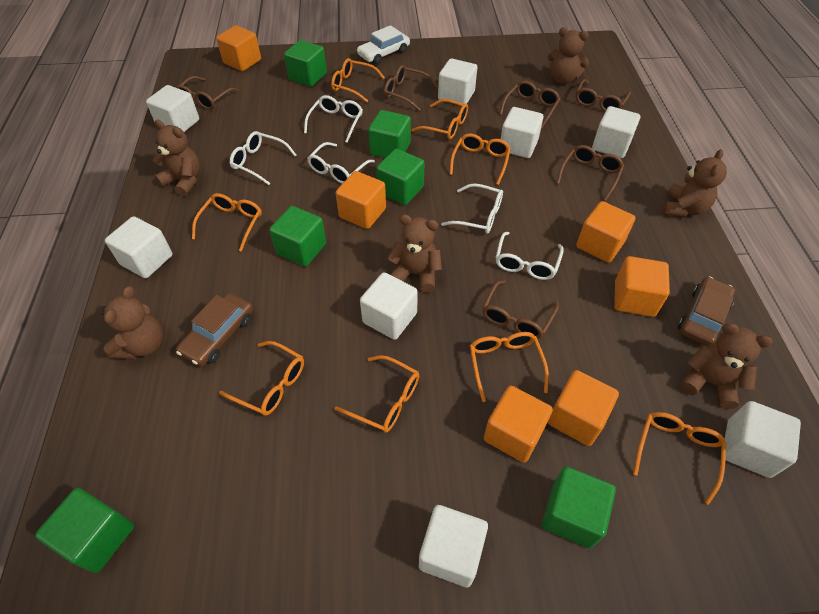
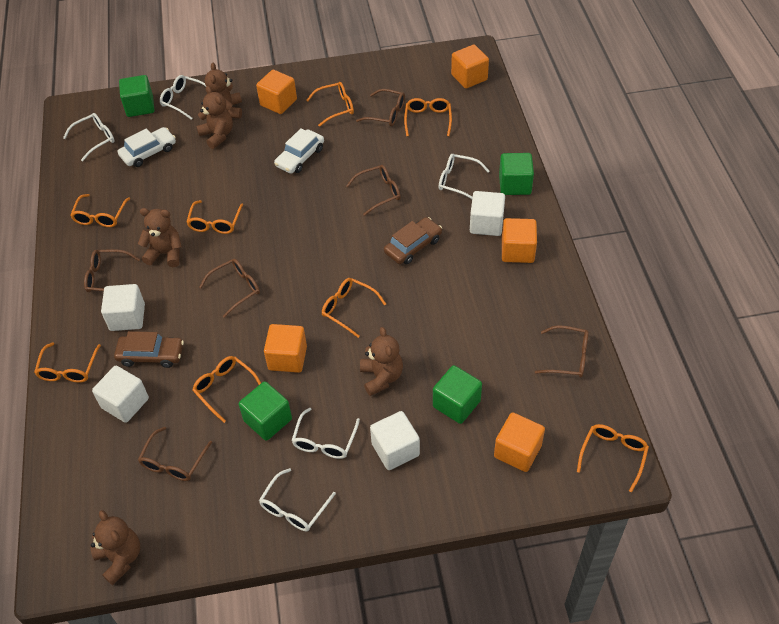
brown teddy bear: 6 -> 5
green cube: 6 -> 4
orange cube: 6 -> 5
white car: 1 -> 2
white cube: 8 -> 4

